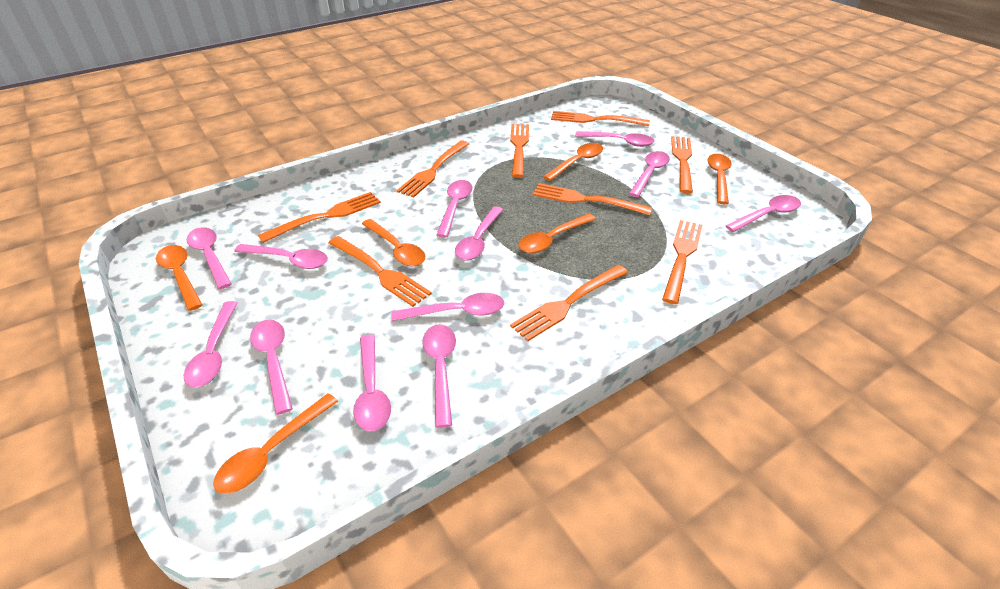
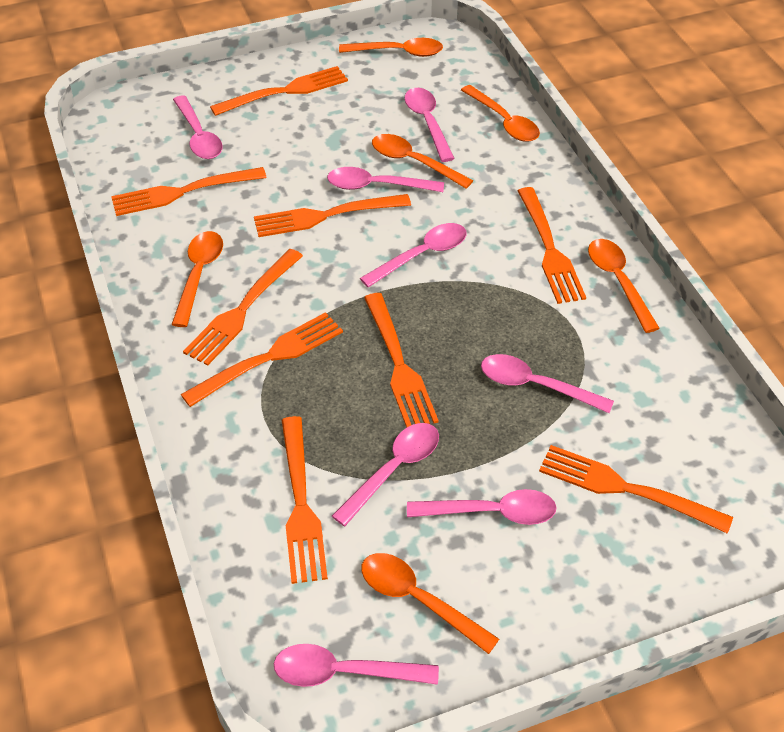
pink spoon: 12 -> 8

